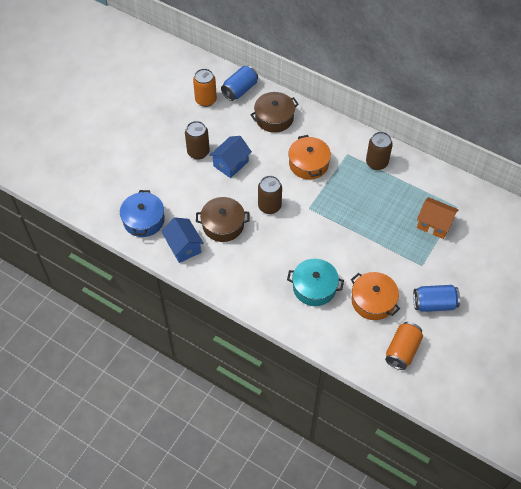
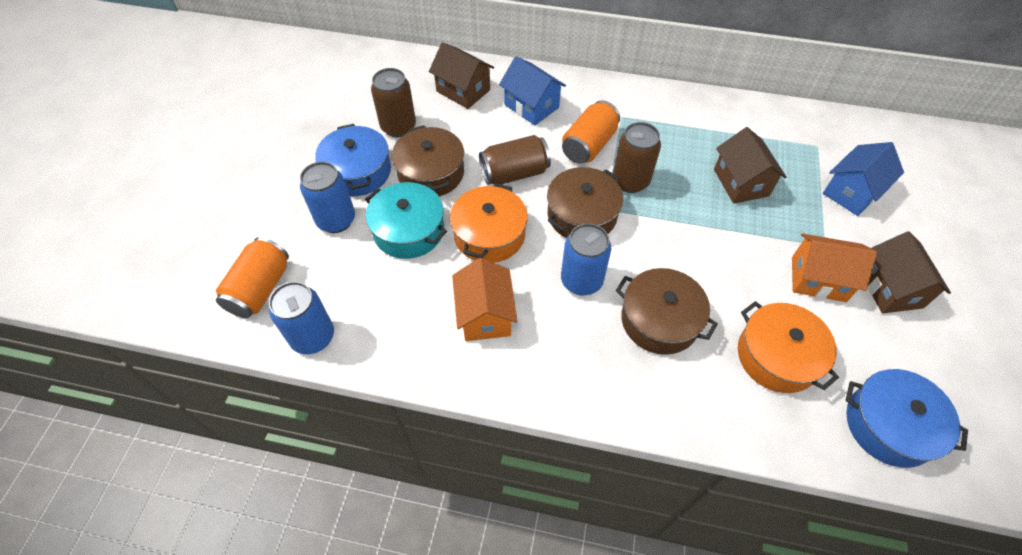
blue can: 2 -> 3
blue pot: 1 -> 2
brown house: 0 -> 3
brown pot: 2 -> 3
orange house: 1 -> 2

